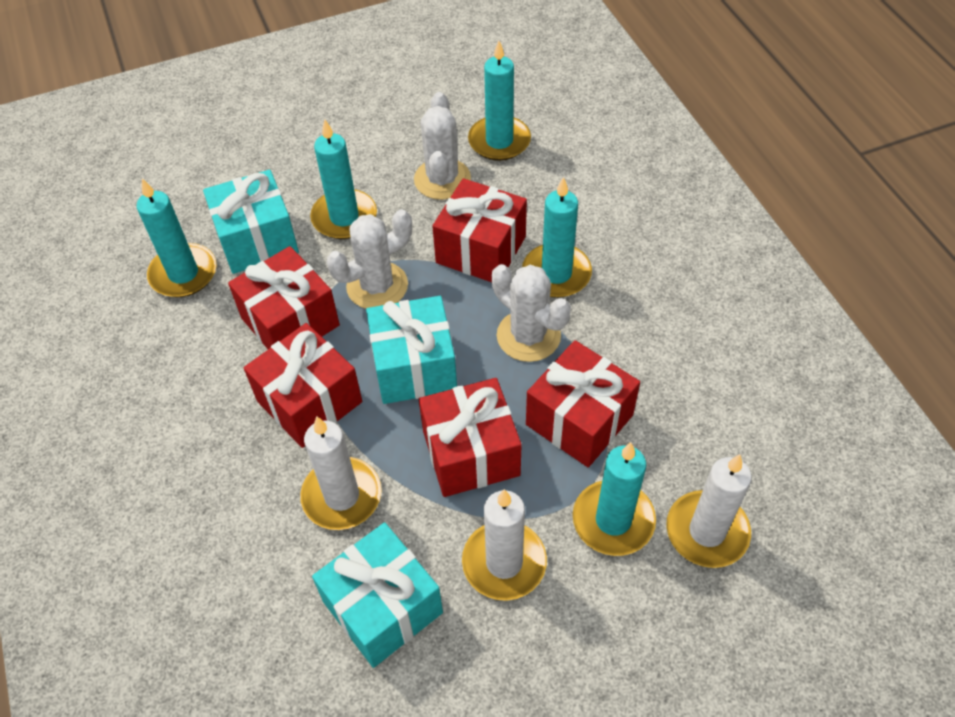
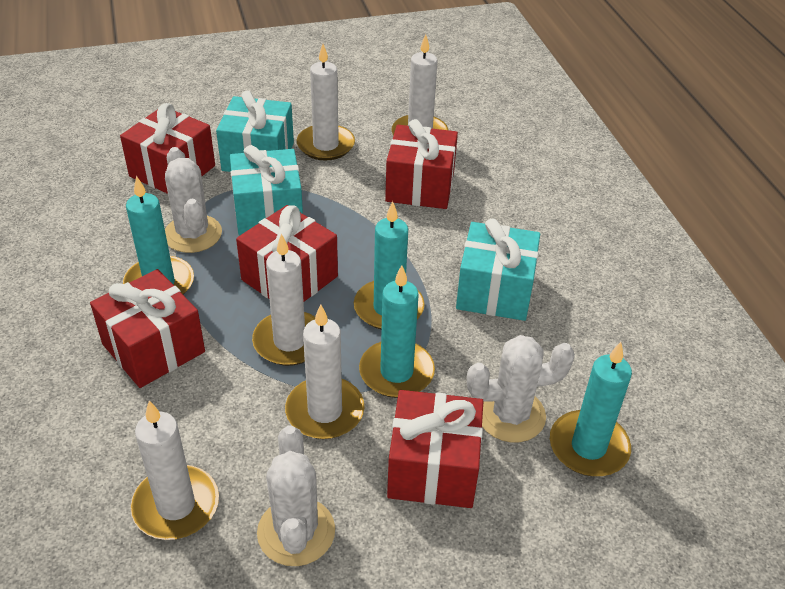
turquoise candle: 5 -> 4
white candle: 3 -> 5

